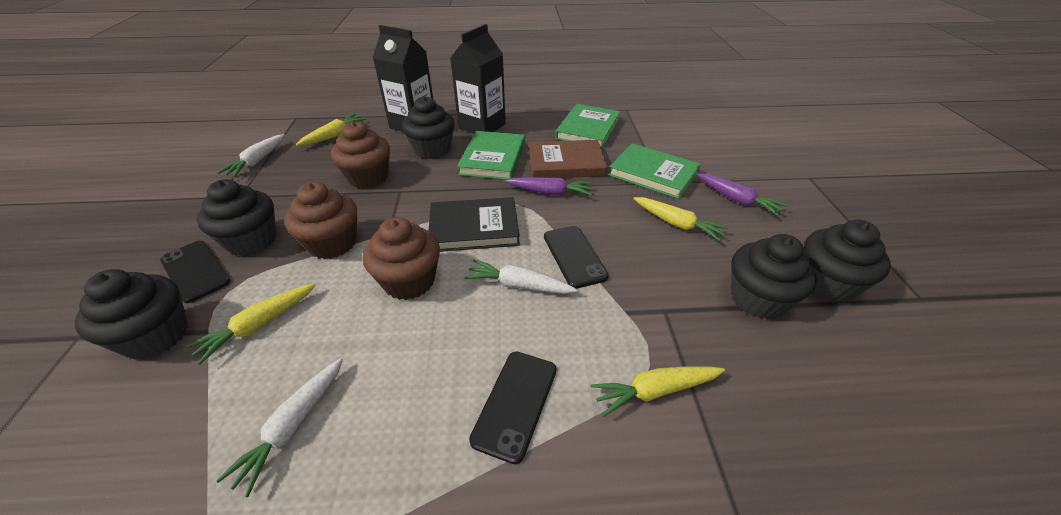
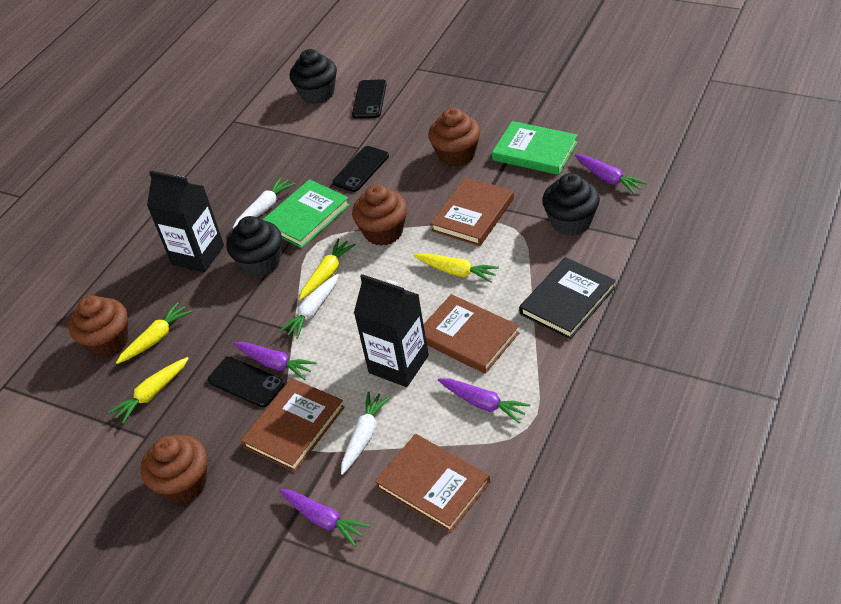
black cupcake: 5 -> 3
brown book: 1 -> 4
brown cupcake: 3 -> 4
green book: 3 -> 2
purple carrot: 2 -> 4

